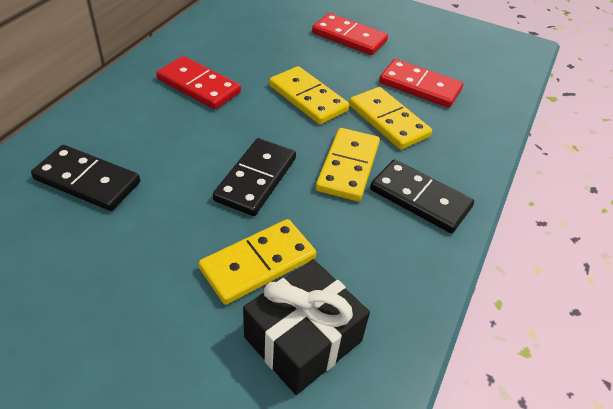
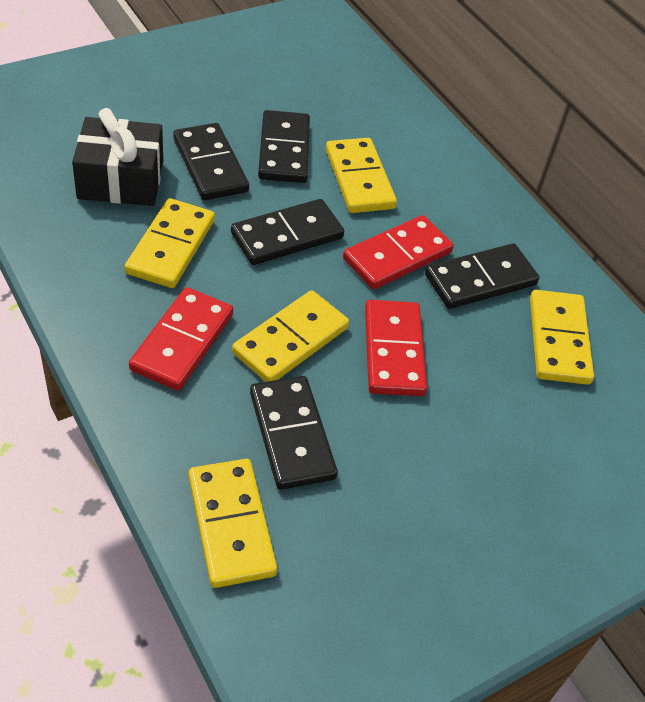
black domino: 3 -> 5
yellow domino: 4 -> 5

